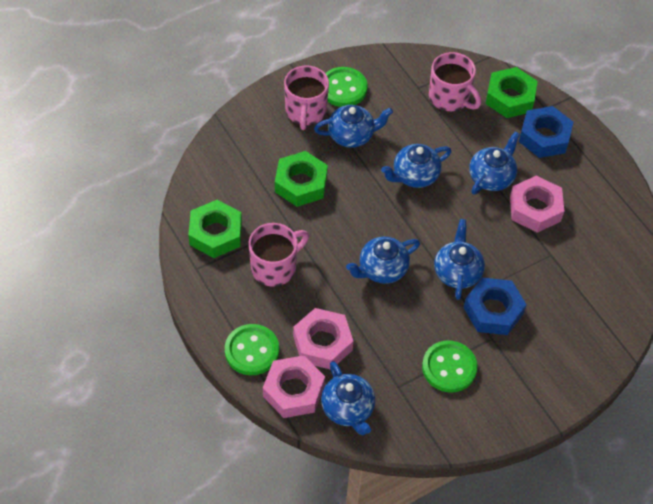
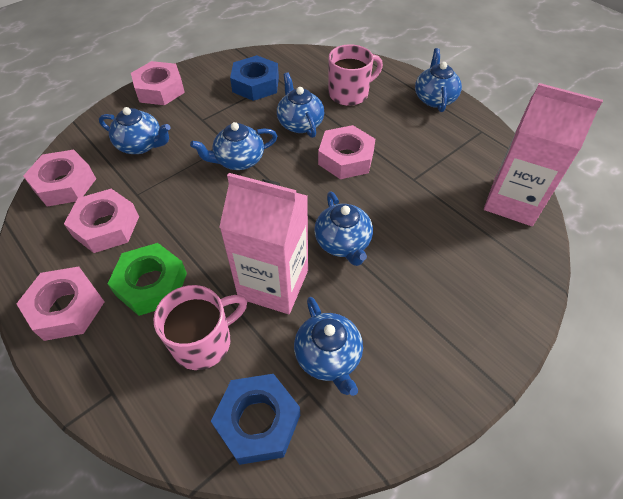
green button: 3 -> 0
green nut: 3 -> 1
pink carton: 0 -> 2
pink mug: 3 -> 2
pink nut: 3 -> 5

